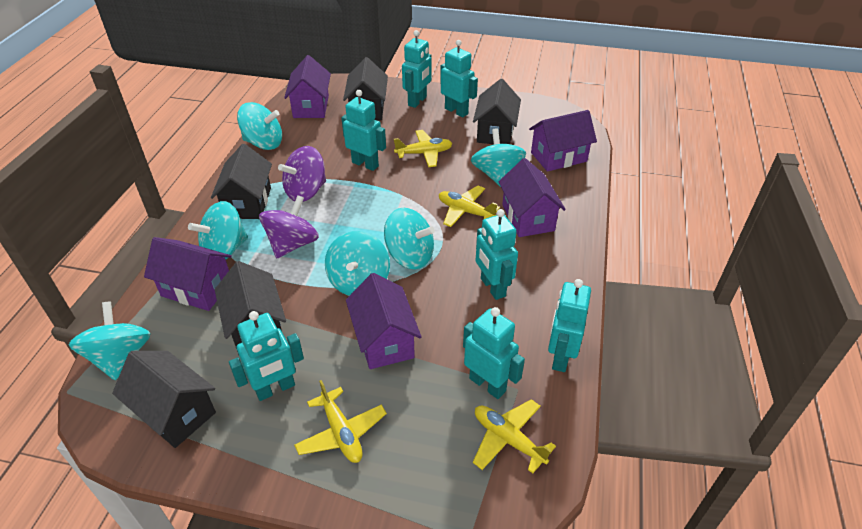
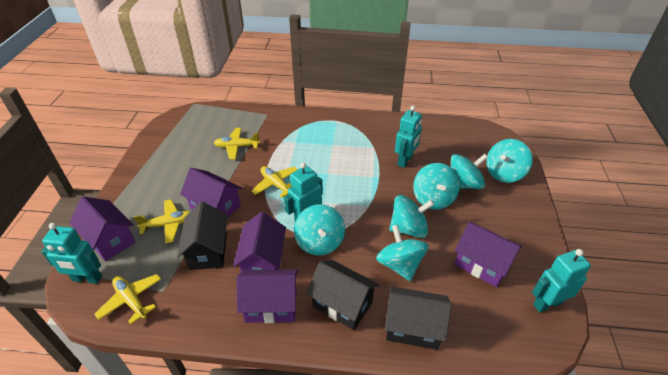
black house: 5 -> 3
purple spinning top: 2 -> 0
turquoise robot: 7 -> 4

